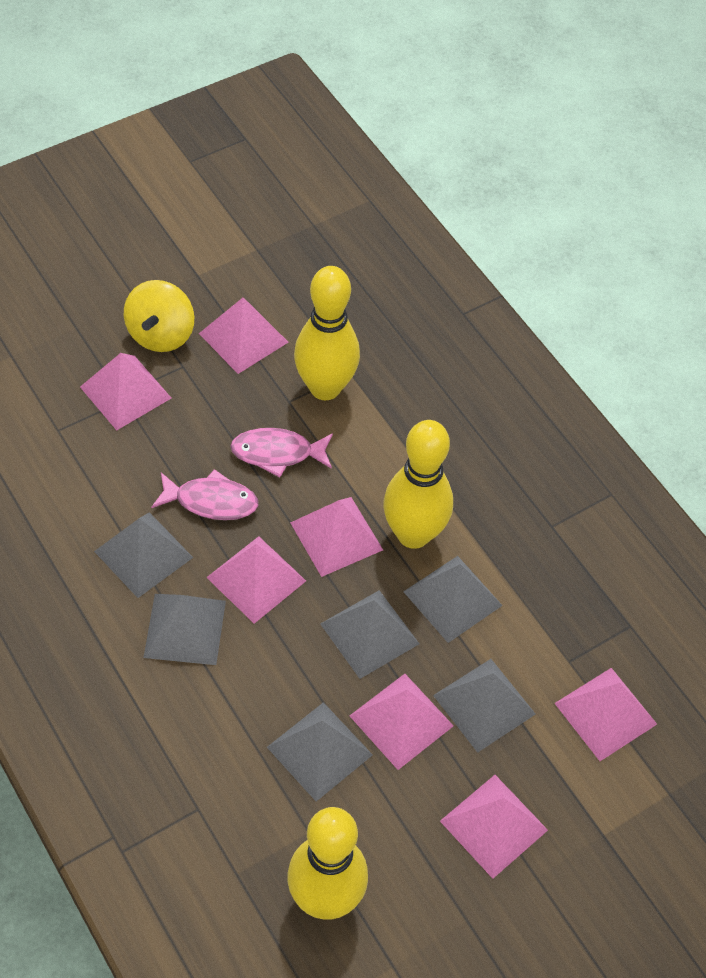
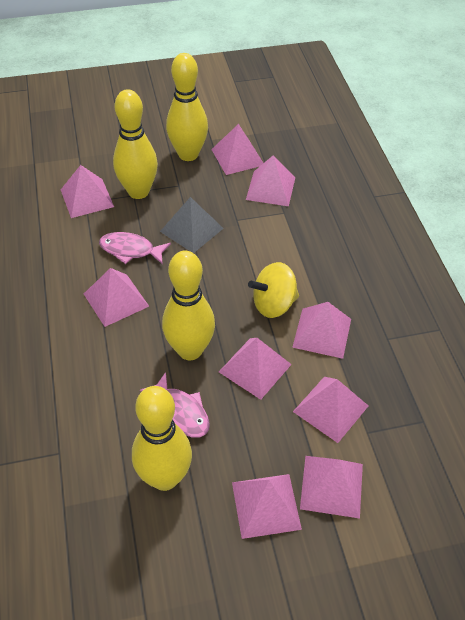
grey pyramid: 6 -> 1
pink pyramid: 7 -> 9
yellow bowling pin: 3 -> 4

